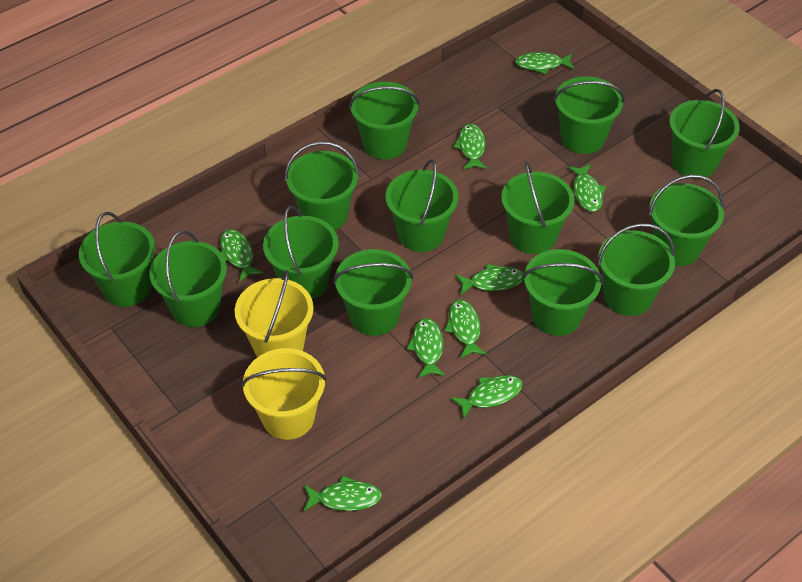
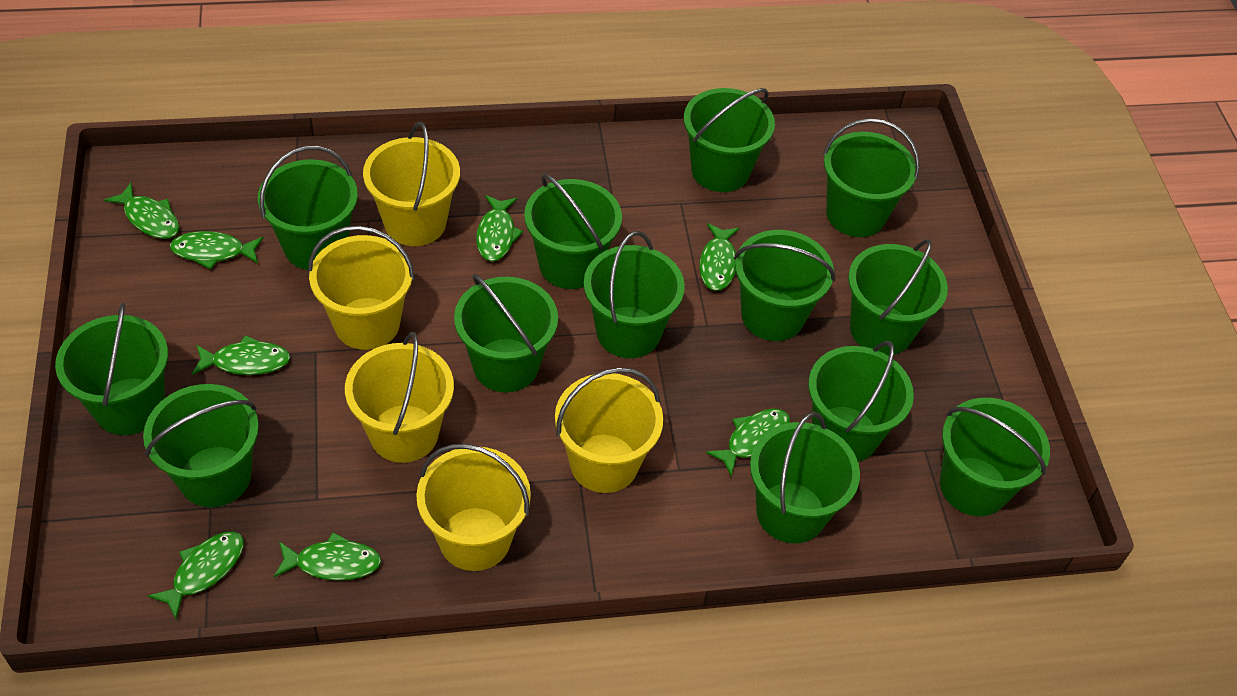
green fish: 9 -> 8
yellow bucket: 2 -> 5

